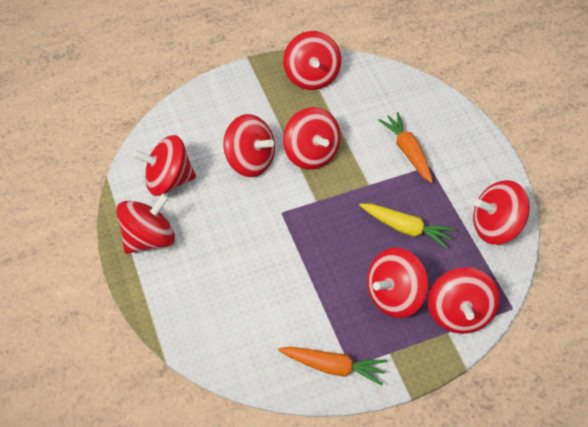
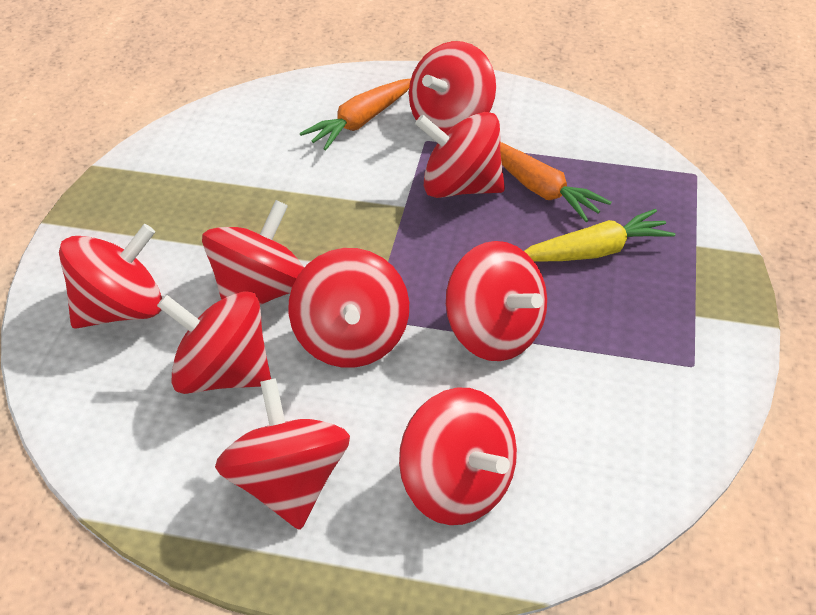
red spinning top: 8 -> 9

